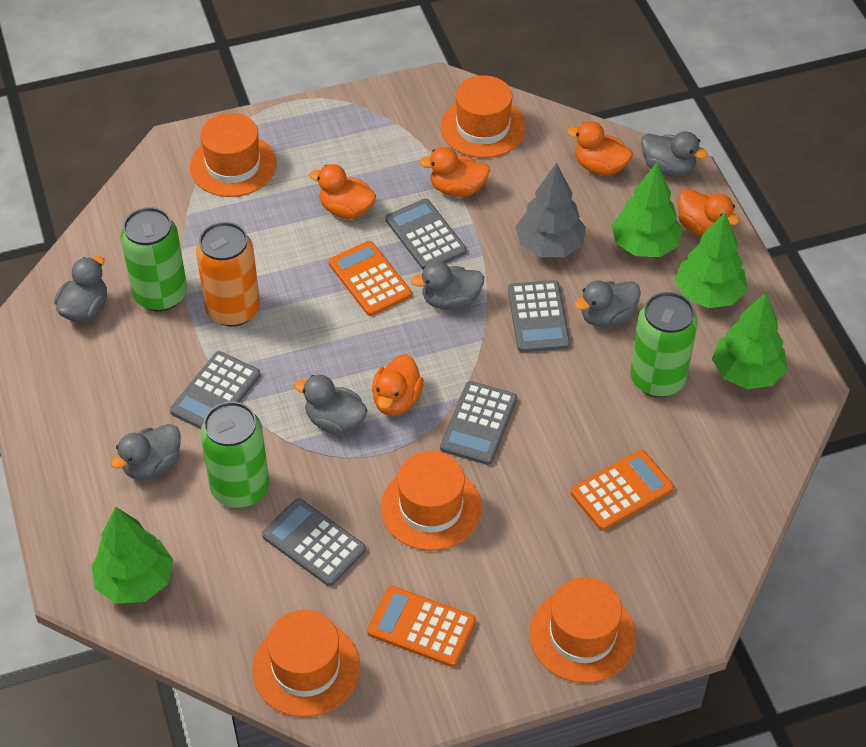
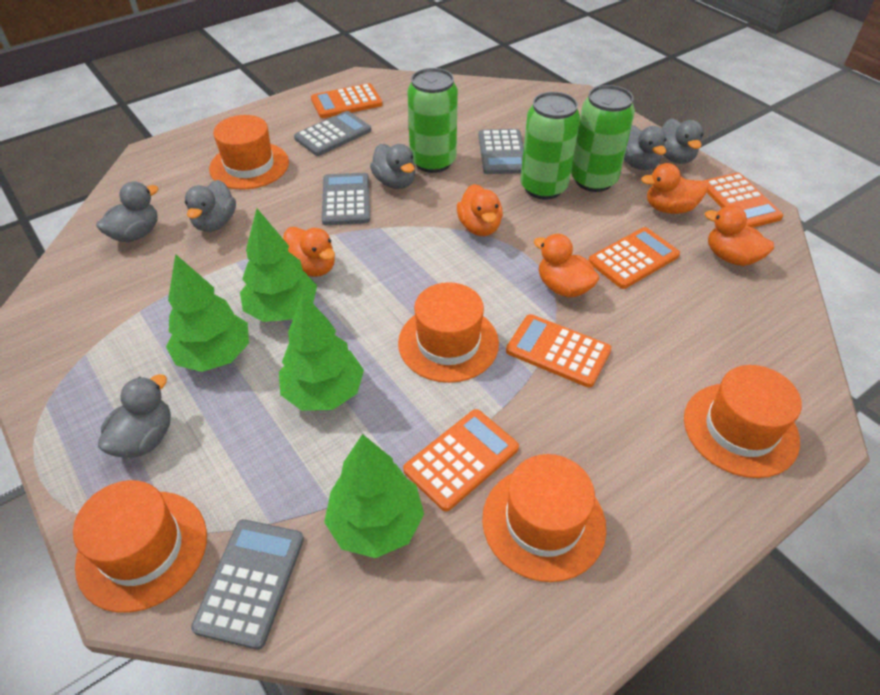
grey calculator: 5 -> 4
grey tree: 1 -> 0
orange calculator: 3 -> 5
orange can: 1 -> 0

